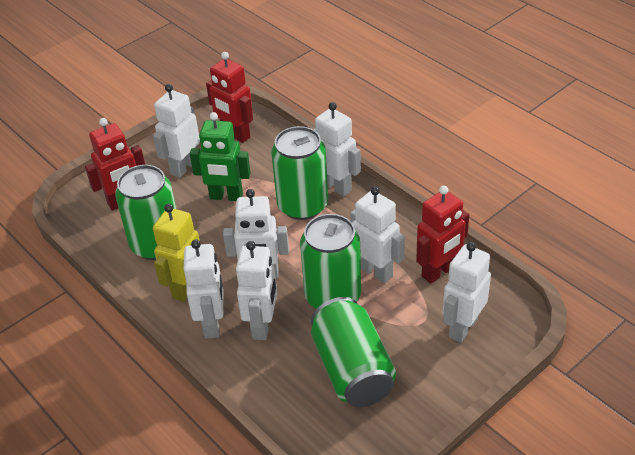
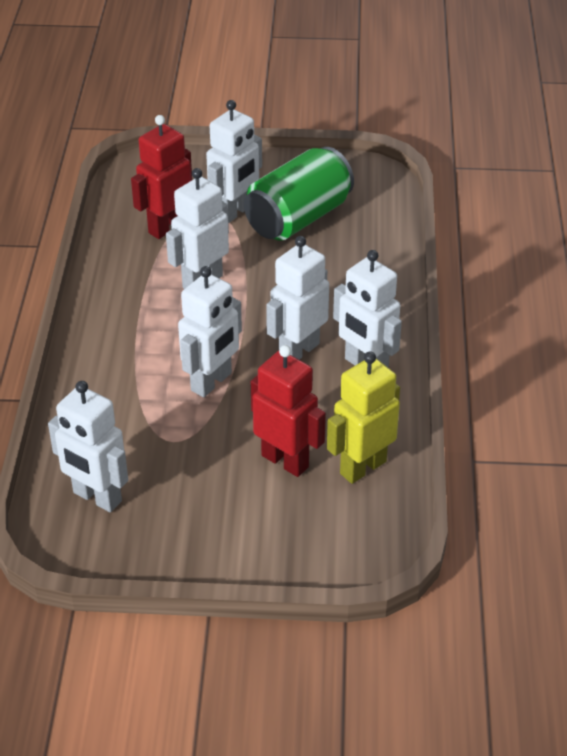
green can: 4 -> 1
green robot: 1 -> 0
red robot: 3 -> 2
white robot: 7 -> 6

